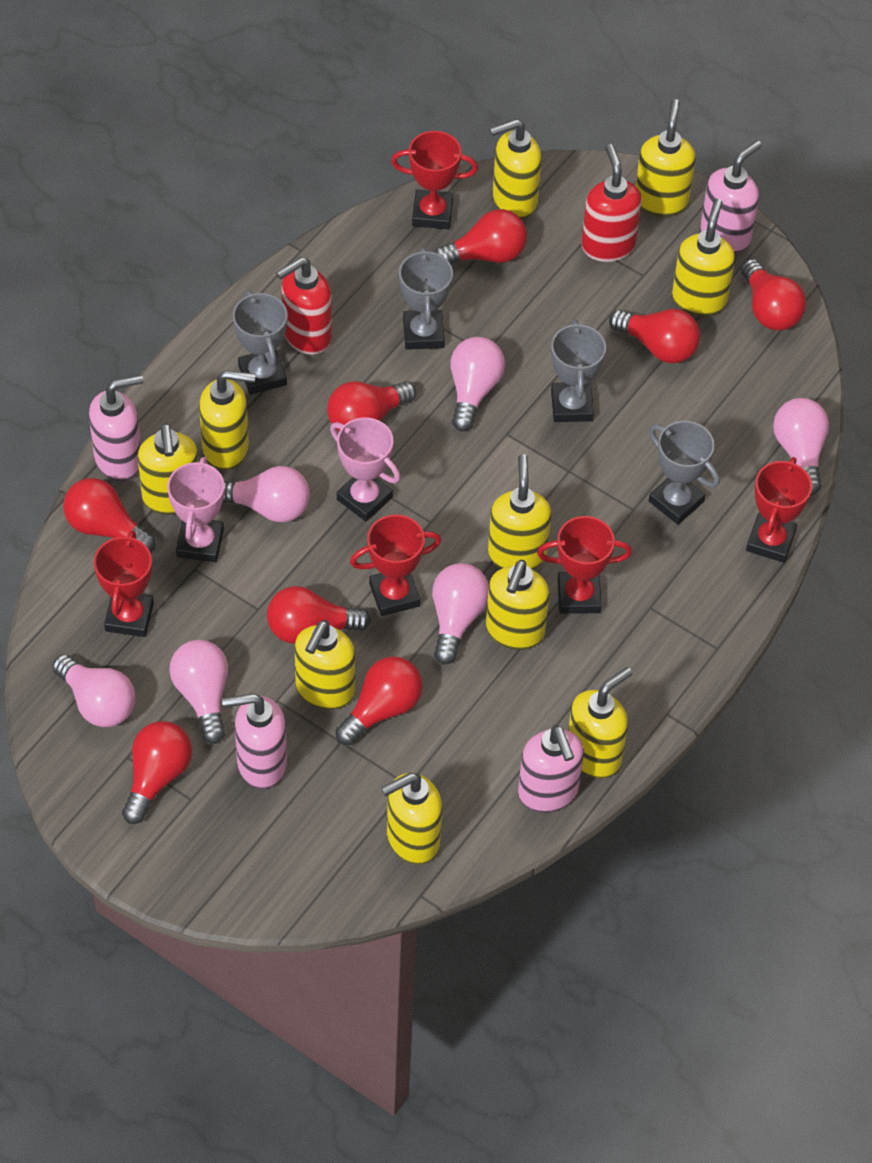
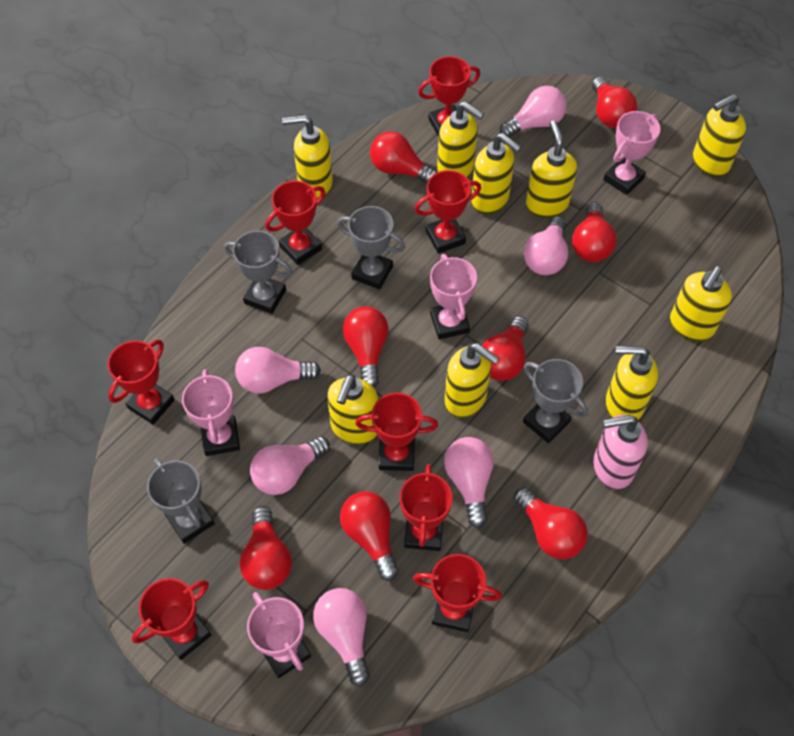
pink soap dispenser: 4 -> 1
pink trophy: 2 -> 4
red soap dispenser: 2 -> 0
red trophy: 5 -> 8
yellow soap dispenser: 10 -> 9

